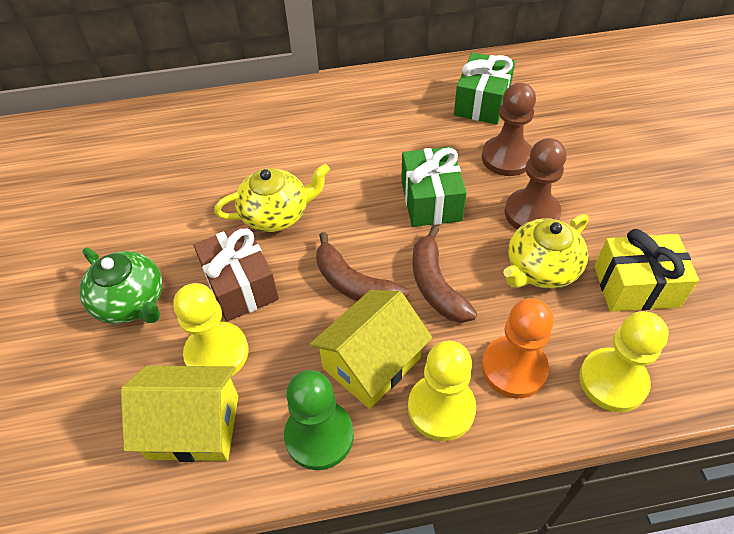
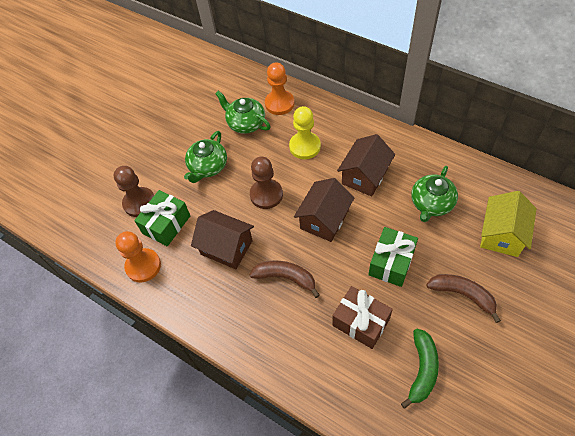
brown house: 0 -> 3
green banana: 0 -> 1
green pawn: 1 -> 0
green teapot: 1 -> 3
orange pawn: 1 -> 2
yellow gift: 1 -> 0
yellow house: 2 -> 1
yellow pawn: 3 -> 1
yellow teapot: 2 -> 0

